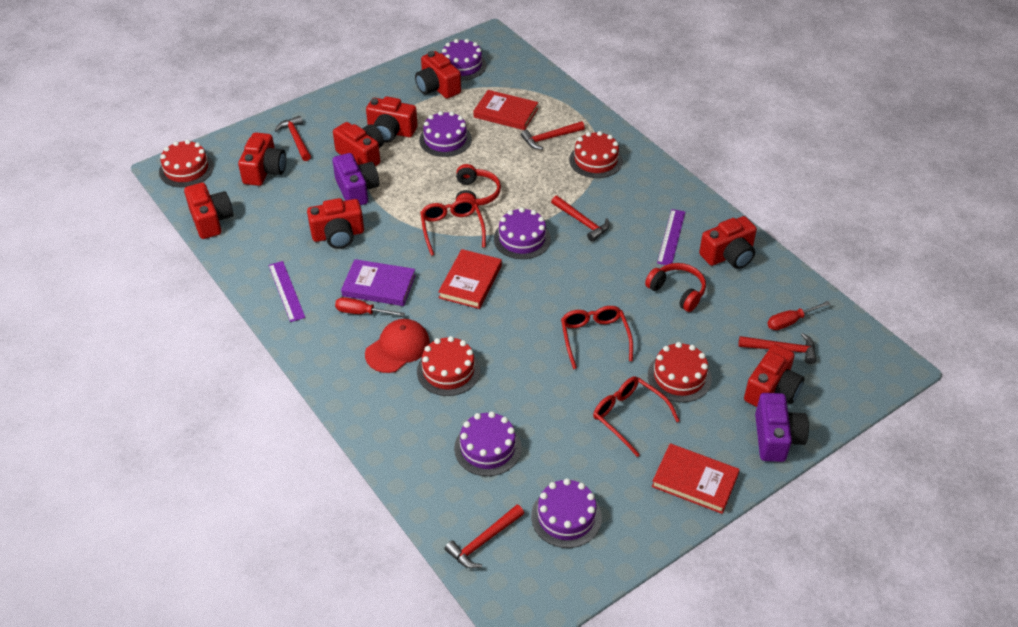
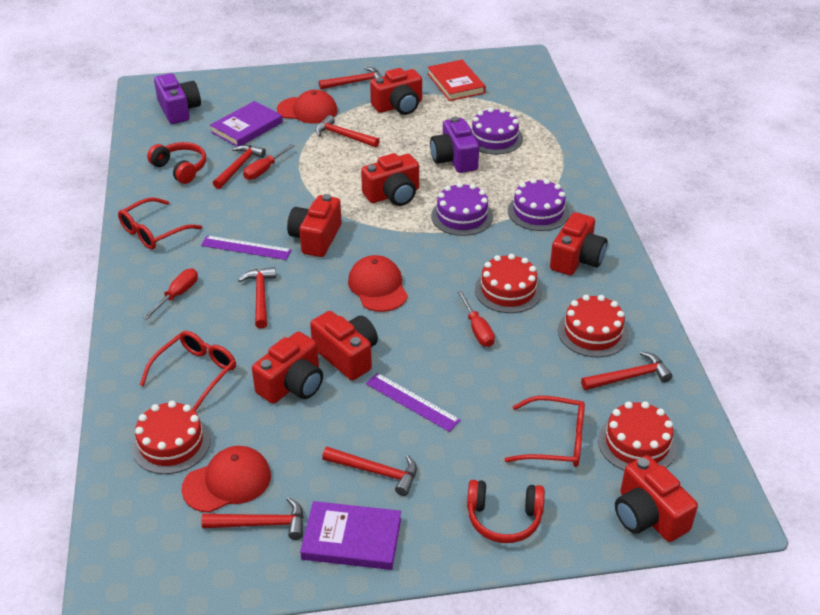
purple book: 1 -> 2
purple cake: 5 -> 3
red book: 3 -> 1
red camera: 8 -> 7
red cap: 1 -> 3
red hammer: 5 -> 7
red screwdriver: 2 -> 3

